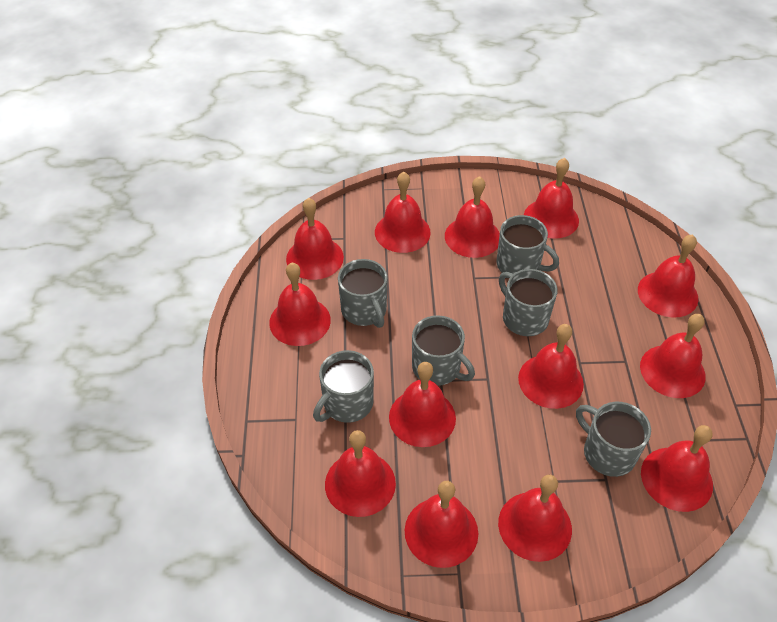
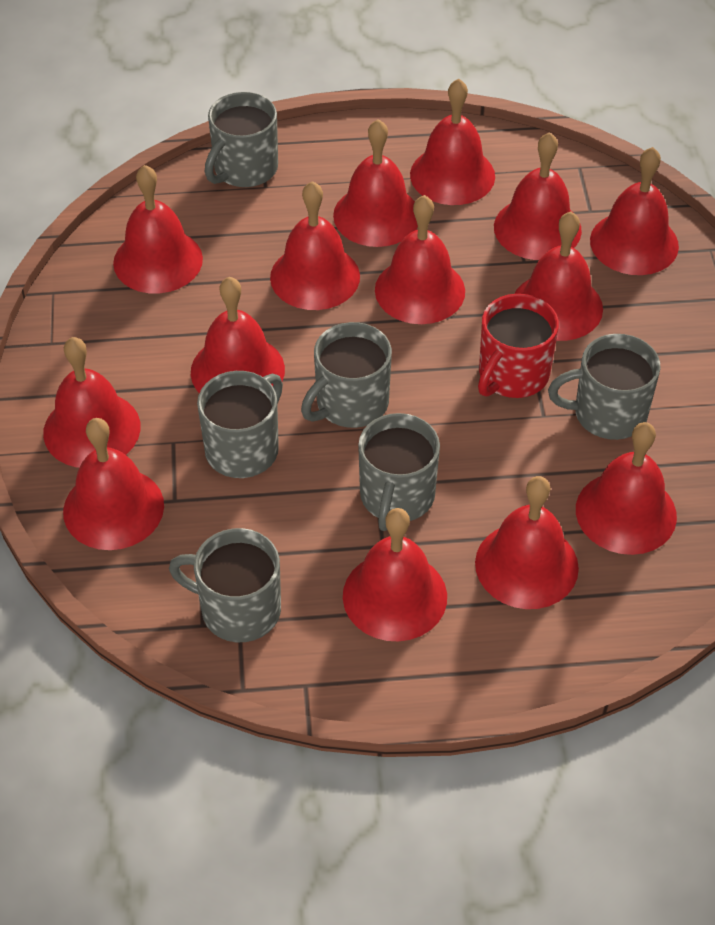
red bell: 13 -> 14
red mug: 0 -> 1

